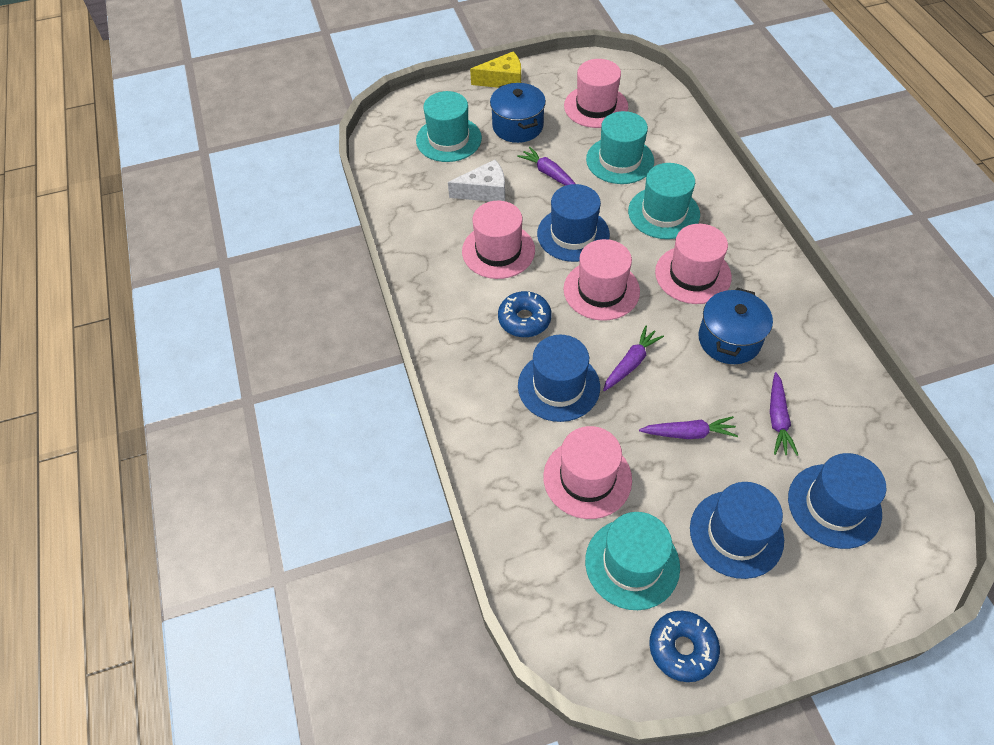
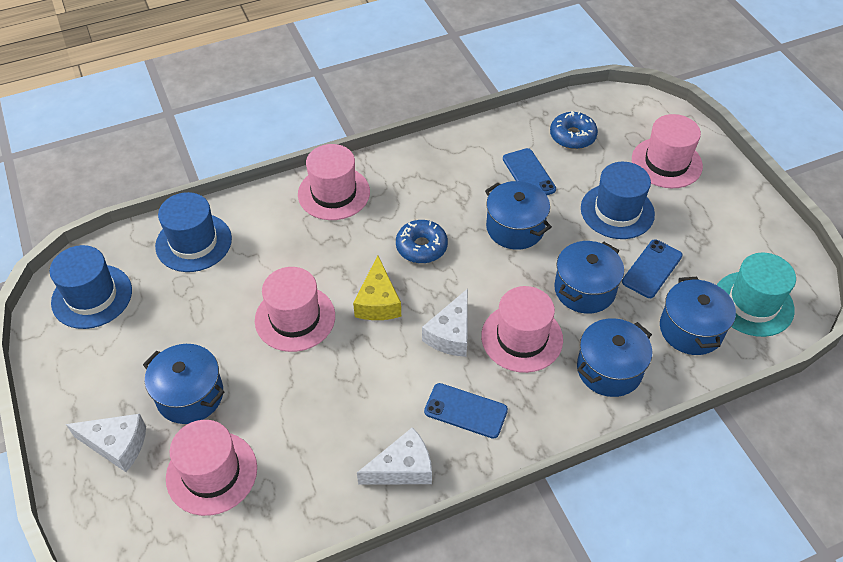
blue hat: 4 -> 3
blue phone: 0 -> 3
blue pot: 2 -> 5
purple carrot: 4 -> 0
turquoise hat: 4 -> 1
white cheese: 1 -> 3

